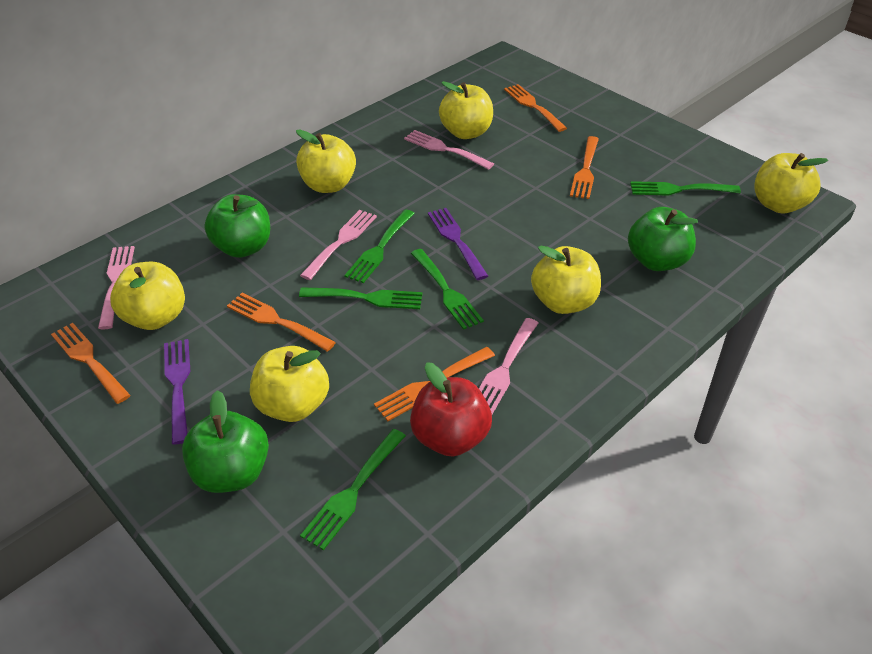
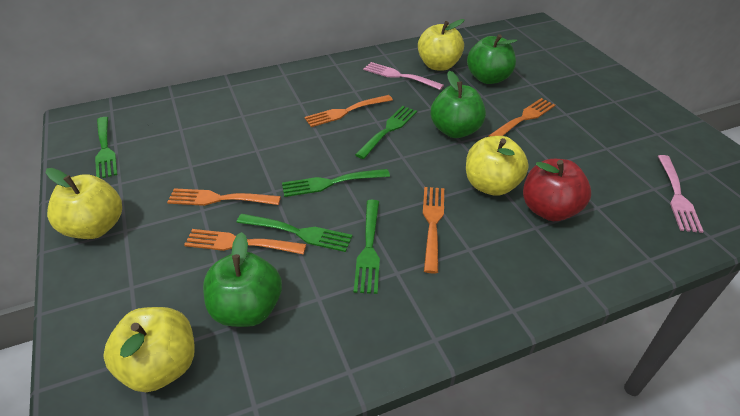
pink fork: 4 -> 2
purple fork: 2 -> 0
yellow apple: 6 -> 4

